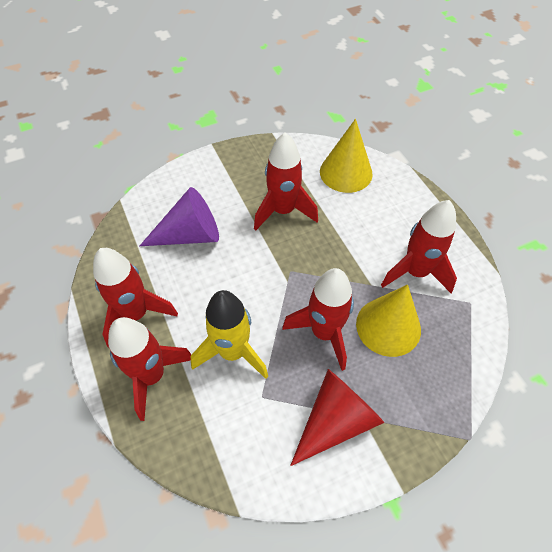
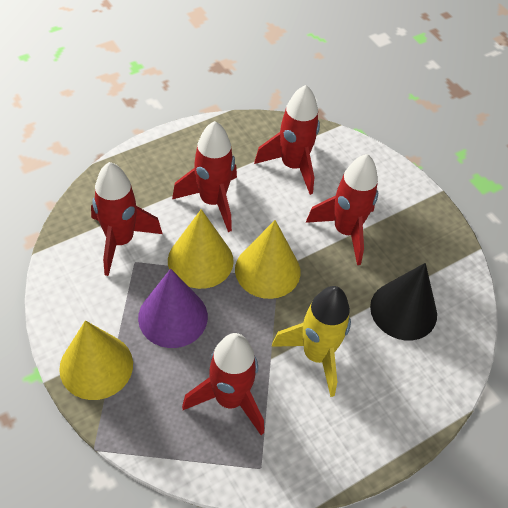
black cone: 0 -> 1
red cone: 1 -> 0
yellow cone: 2 -> 3

